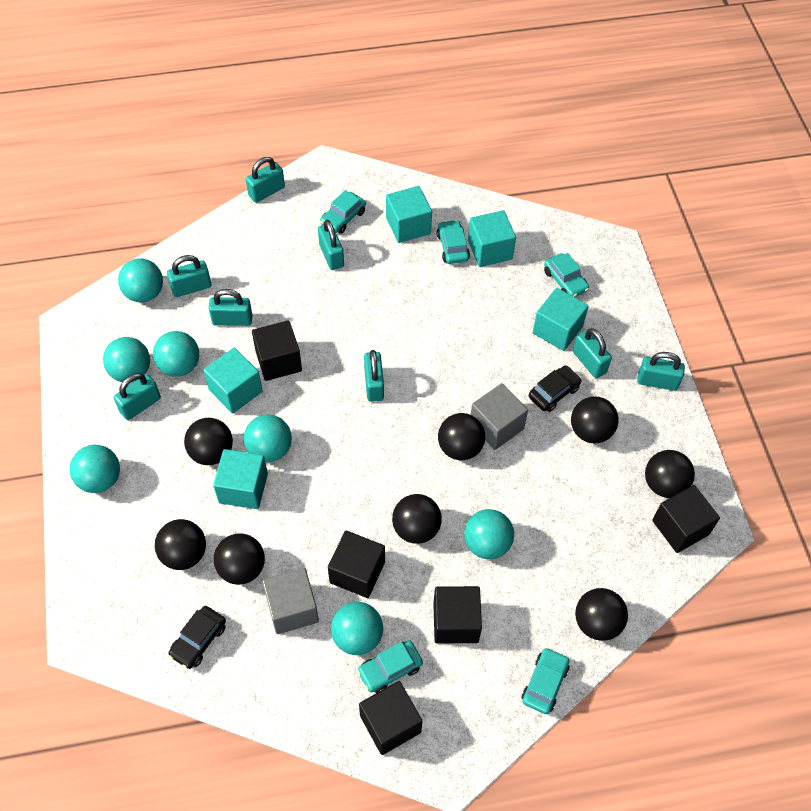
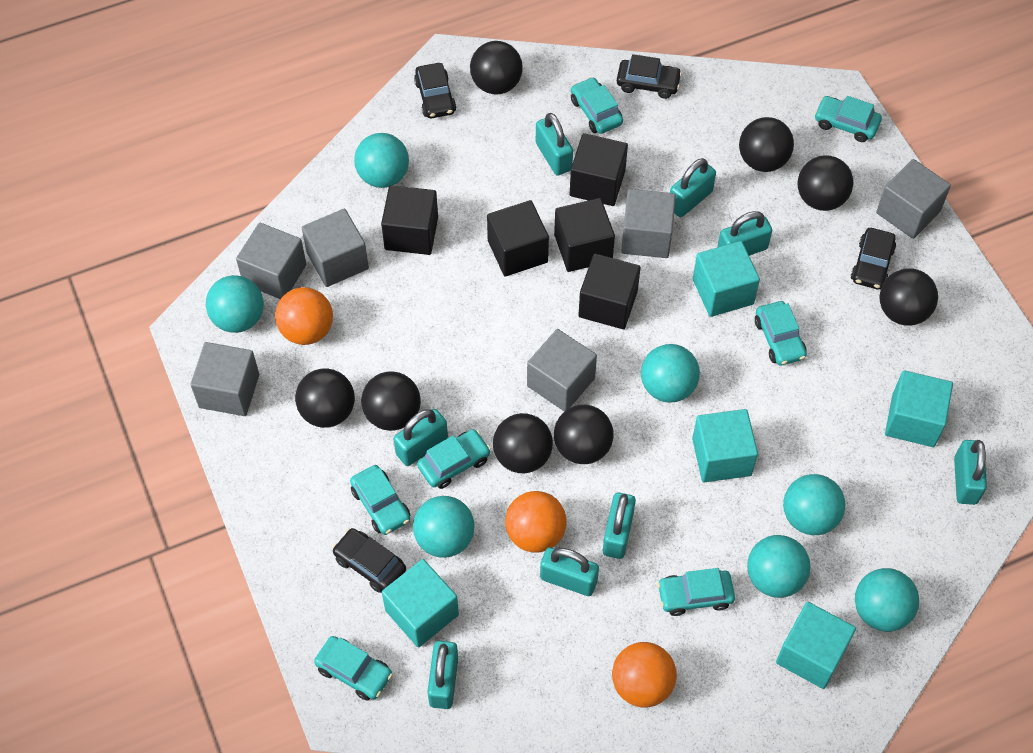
black car: 2 -> 4
grey cube: 2 -> 6
orange ball: 0 -> 3
turquoise car: 5 -> 7

